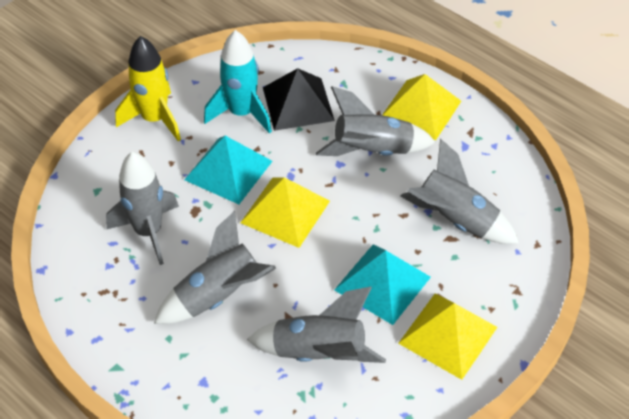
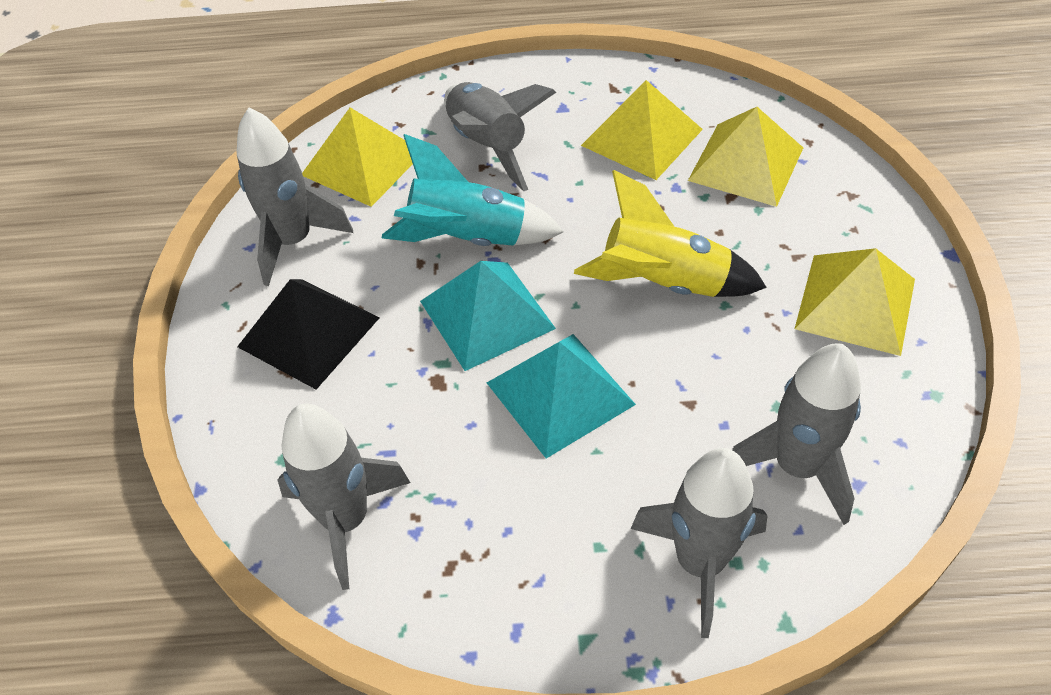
yellow pyramid: 3 -> 4

